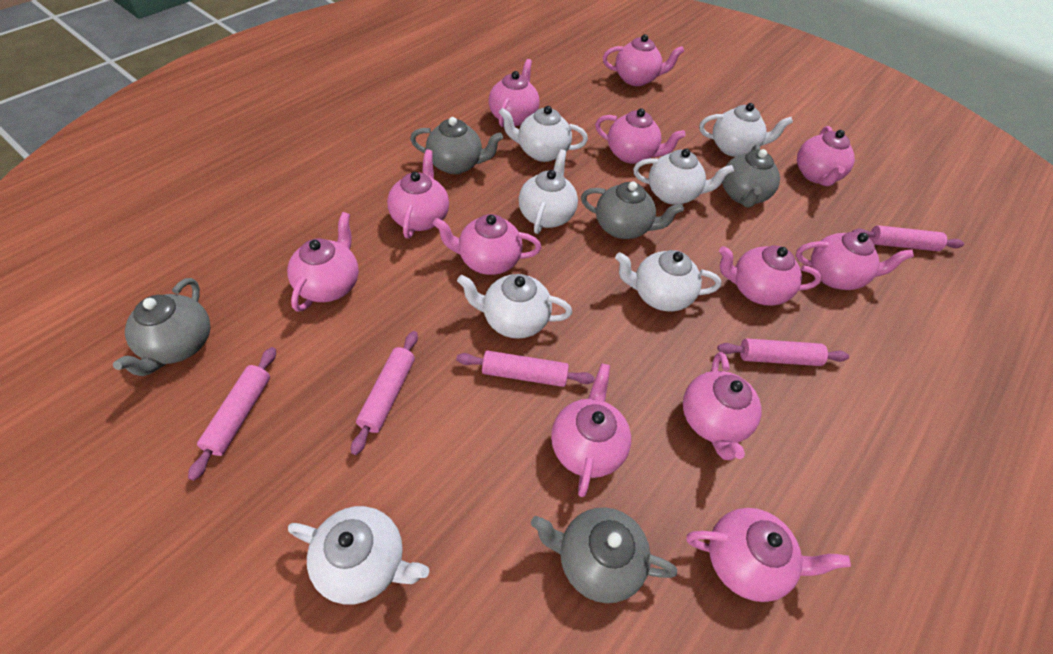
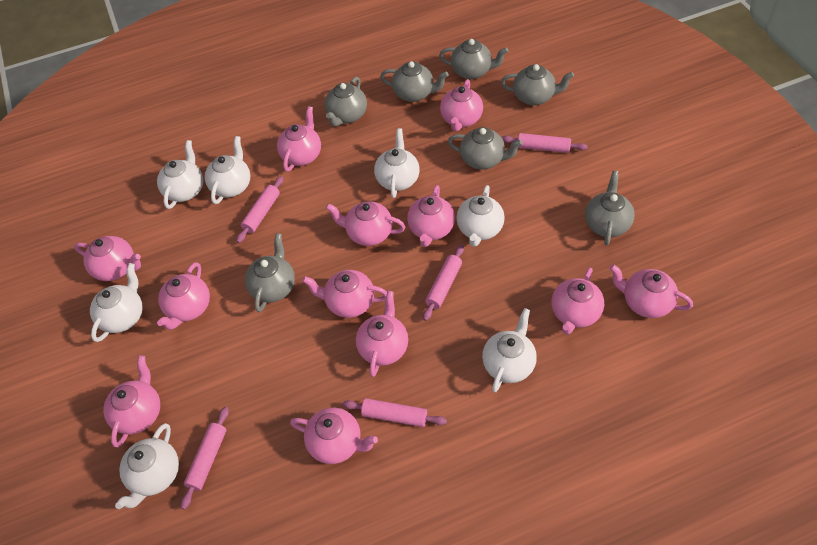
grey teapot: 5 -> 7

